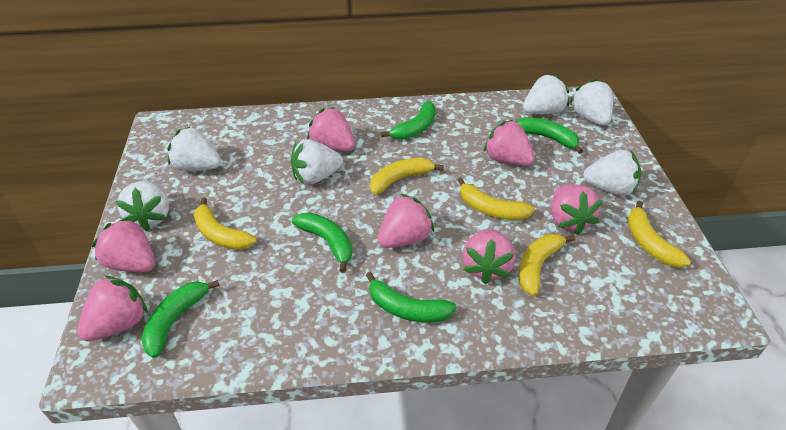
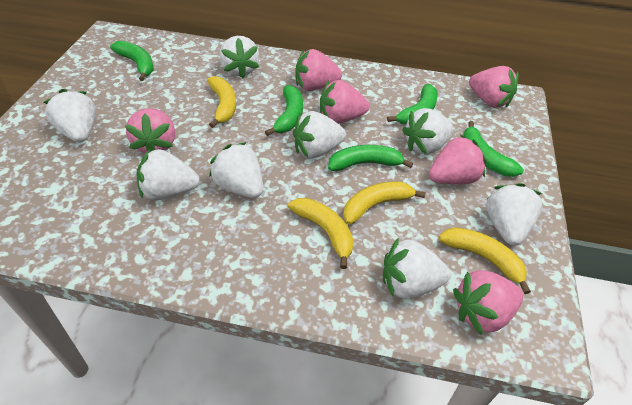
pink strawberry: 7 -> 6
white strawberry: 6 -> 8
yellow banana: 5 -> 4

